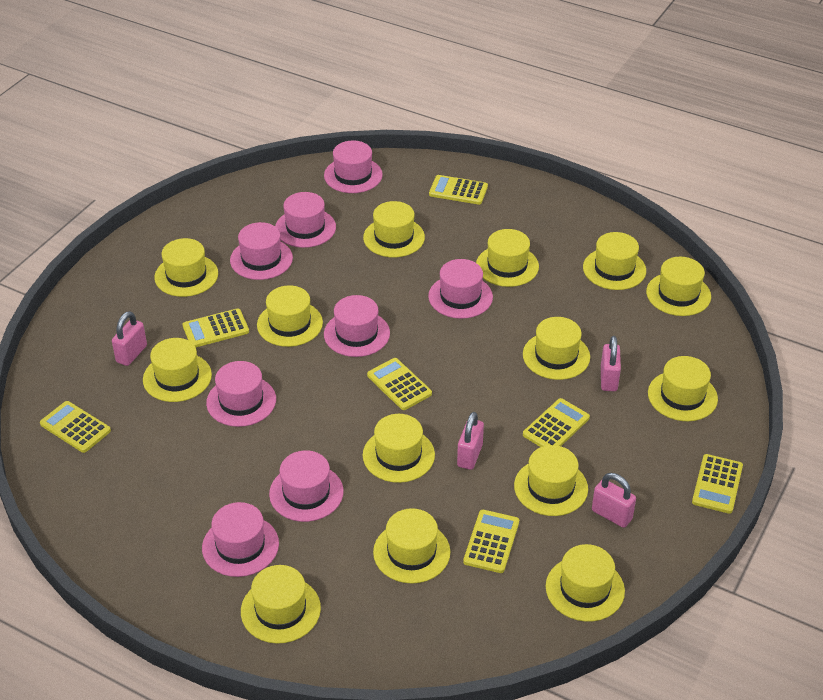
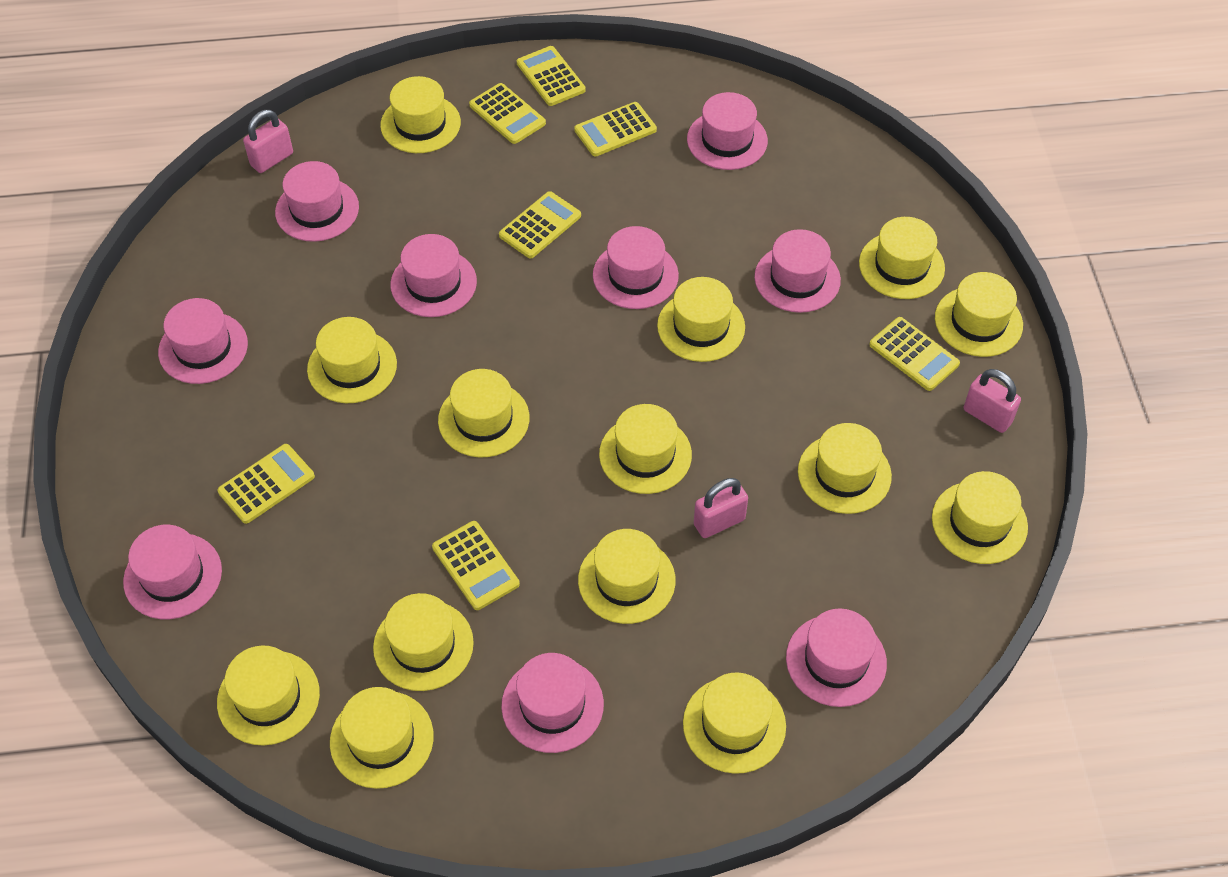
pink hat: 8 -> 9
pink padlock: 4 -> 3

